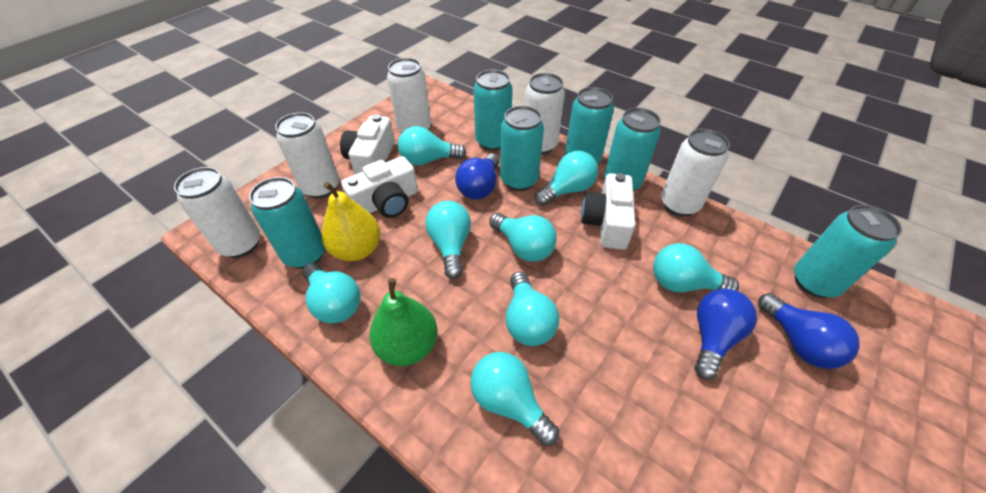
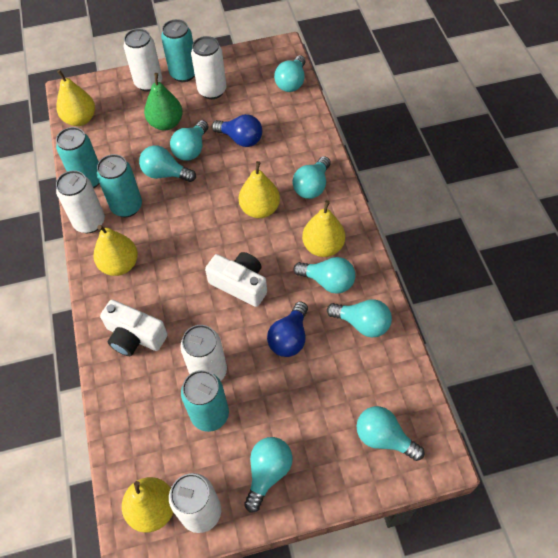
blue light bulb: 3 -> 2
turquoise can: 6 -> 4
white camera: 3 -> 2
yellow pear: 1 -> 5

